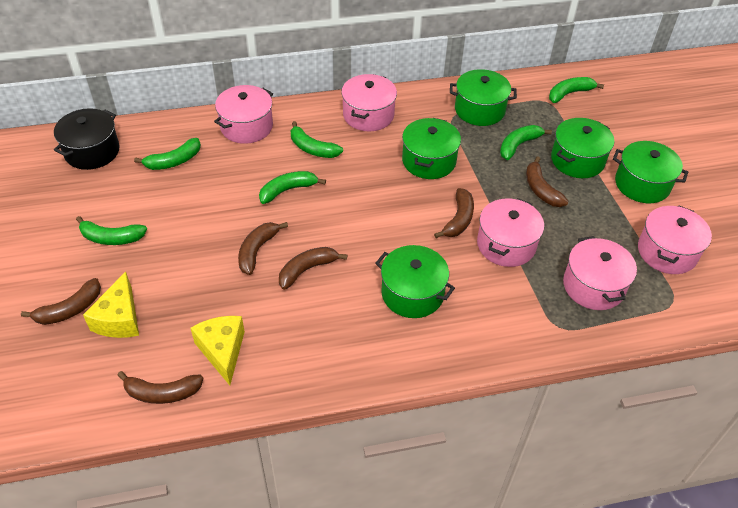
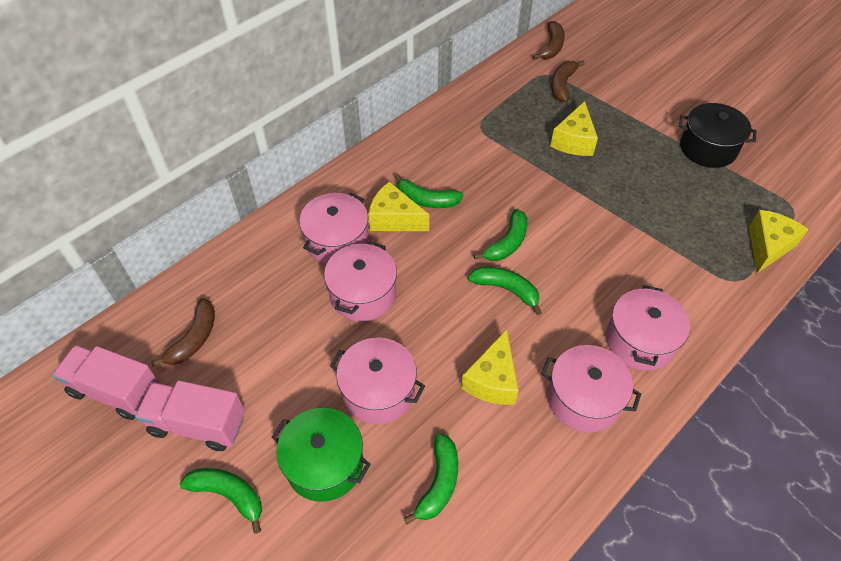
brown banana: 6 -> 3
green banana: 6 -> 5
green pot: 5 -> 1
pink truck: 0 -> 2
yellow cheese: 2 -> 4

